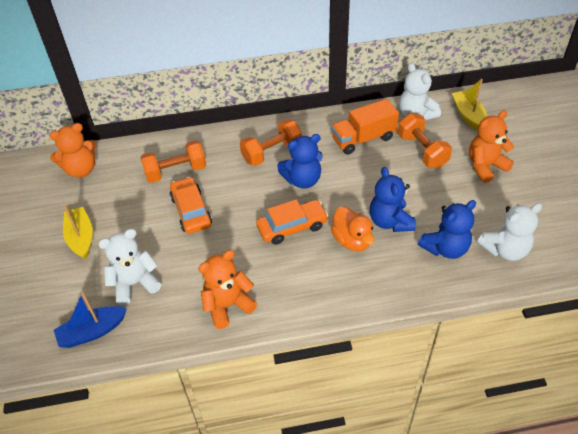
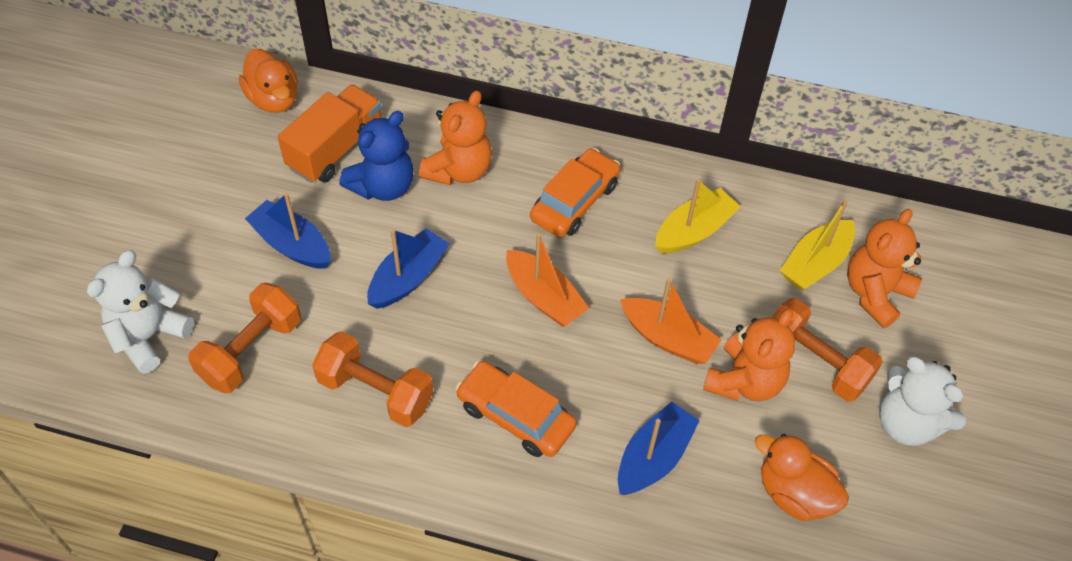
blue boat: 1 -> 3
blue teddy bear: 3 -> 1
orange boat: 0 -> 2
orange duck: 1 -> 2
white teddy bear: 3 -> 2

